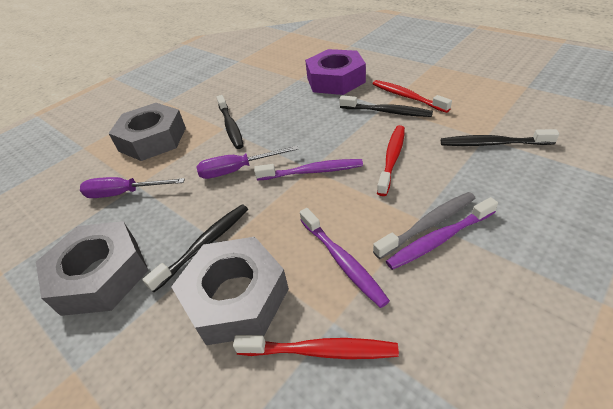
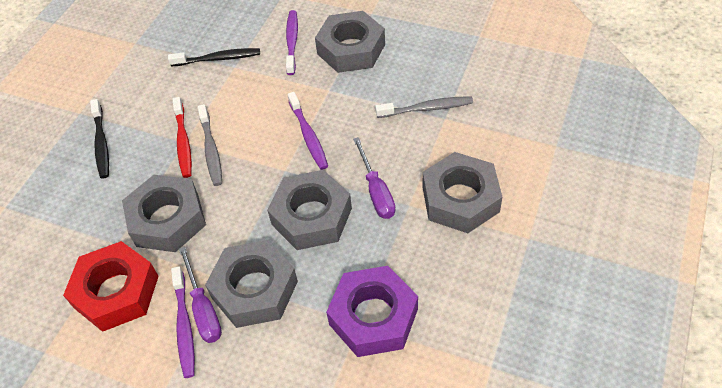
black toothbrush: 4 -> 2
grey nut: 3 -> 5
grey toothbrush: 1 -> 2
red nut: 0 -> 1
red toothbrush: 3 -> 1

